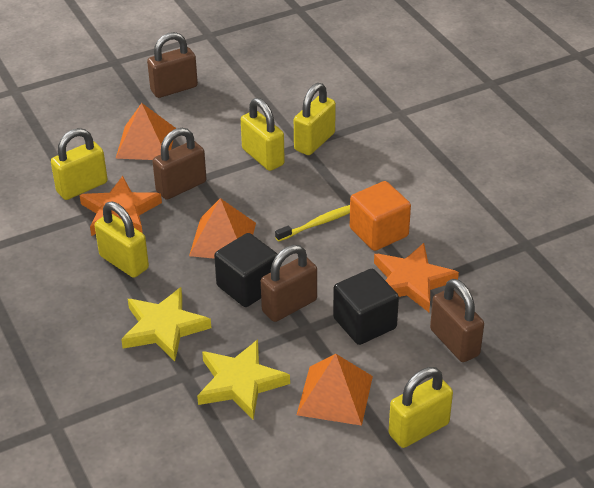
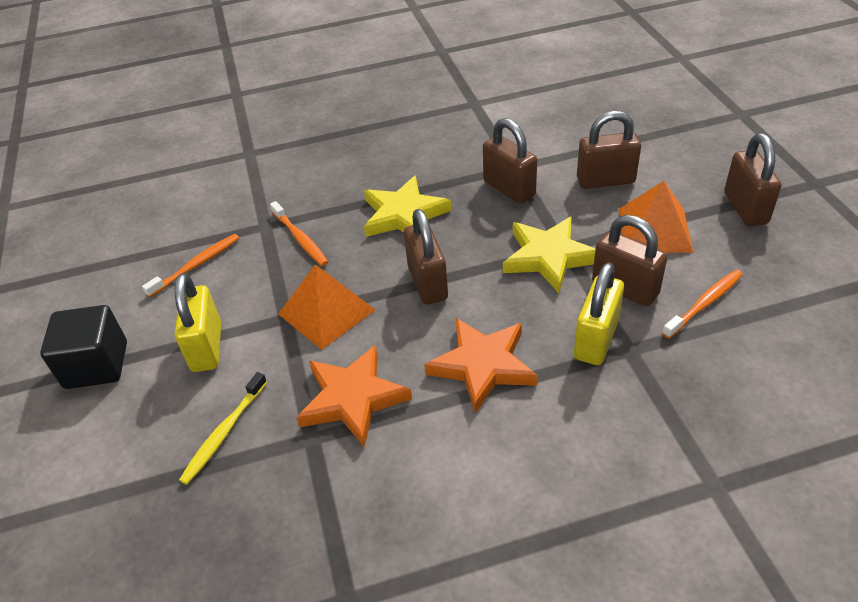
black cube: 2 -> 1
brown padlock: 4 -> 5
orange cube: 1 -> 0
orange pyramid: 3 -> 2
orange toothbrush: 0 -> 3
yellow padlock: 5 -> 2

